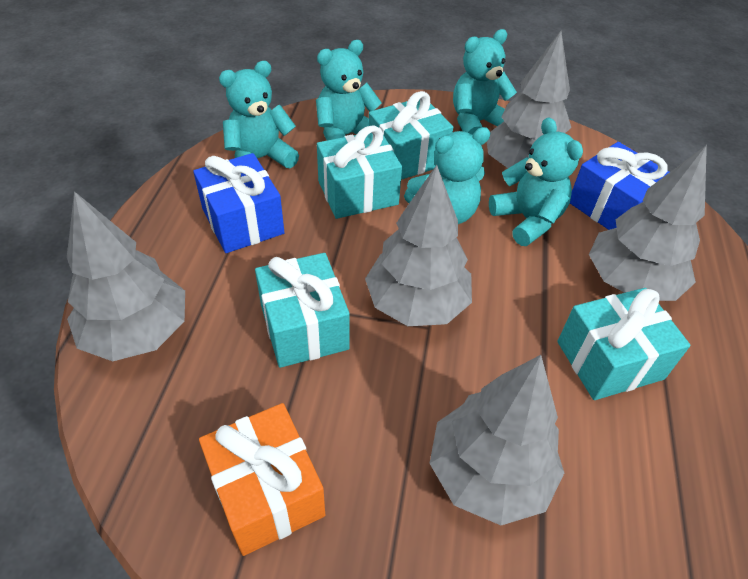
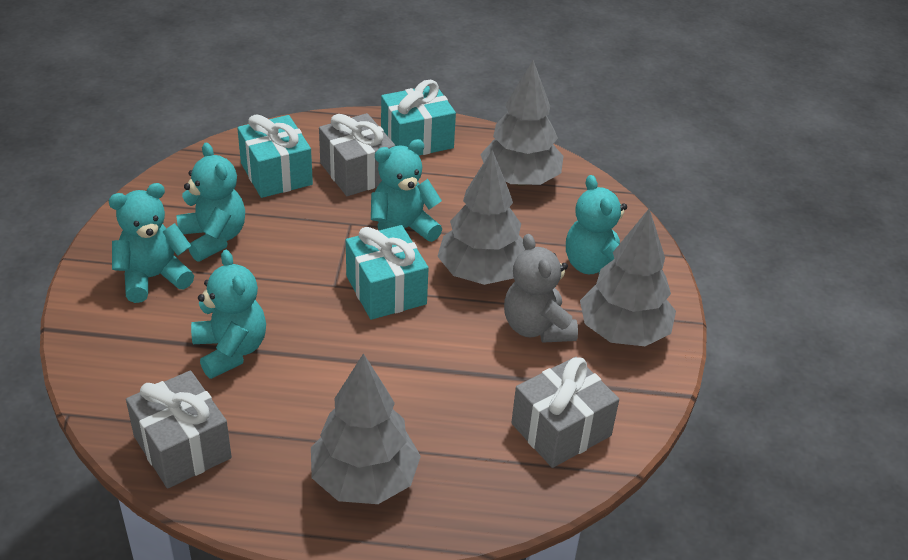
blue gift: 2 -> 0
grey gift: 0 -> 3
grey teddy bear: 0 -> 1
grey tree: 5 -> 4
orange gift: 1 -> 0
turquoise gift: 4 -> 3

